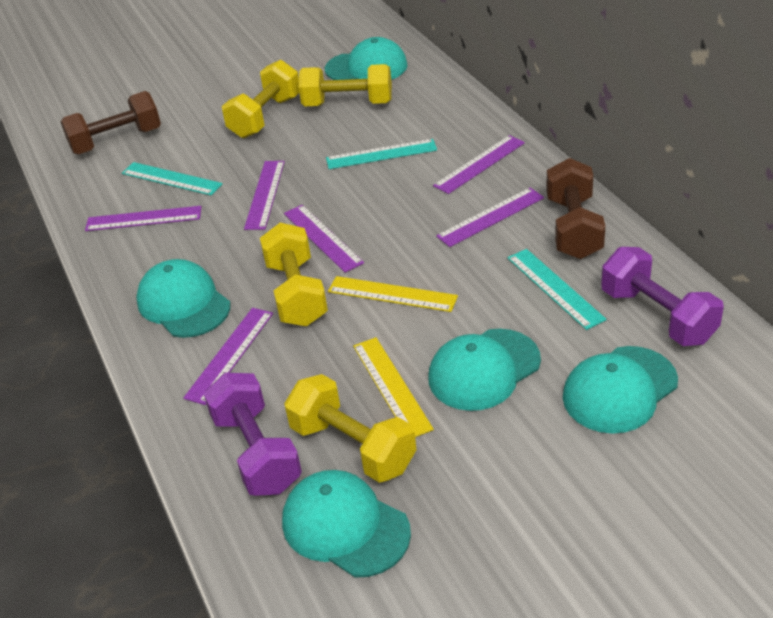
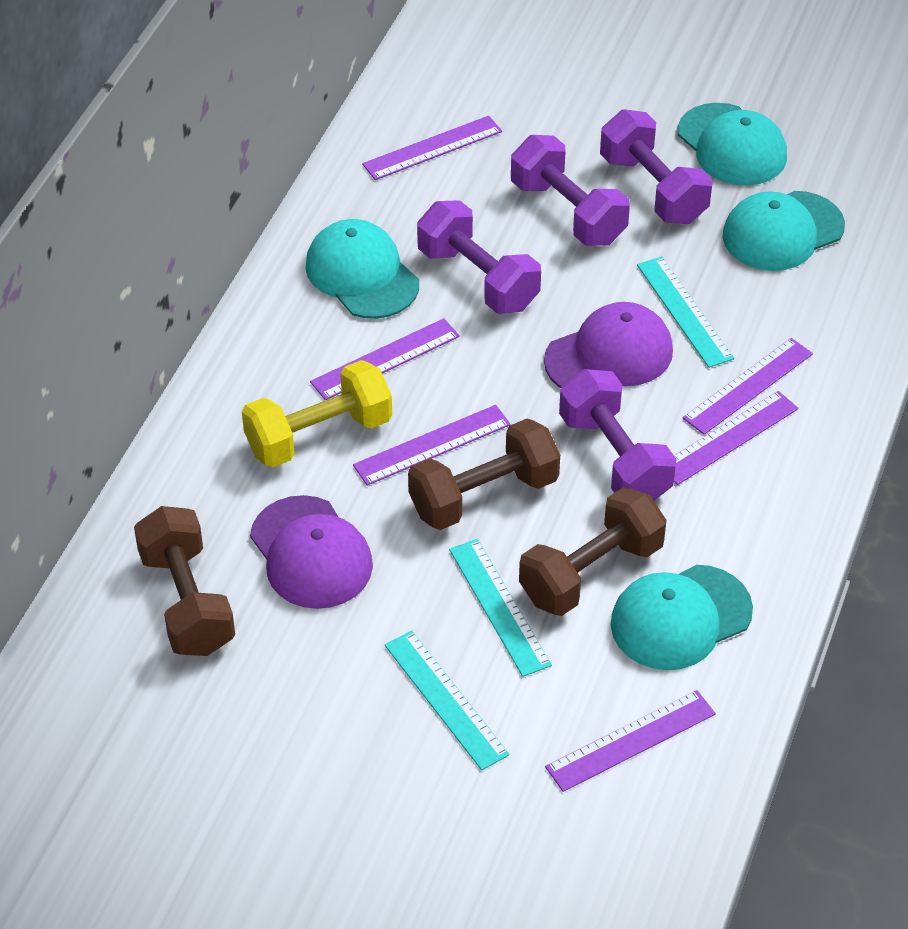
brown dumbbell: 2 -> 3
purple cap: 0 -> 2
purple dumbbell: 2 -> 4
turquoise cap: 5 -> 4
yellow dumbbell: 4 -> 1
yellow ruler: 2 -> 0

